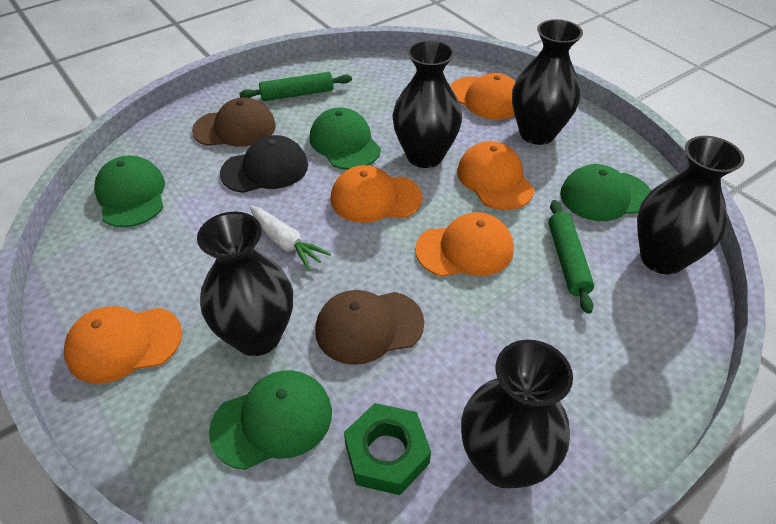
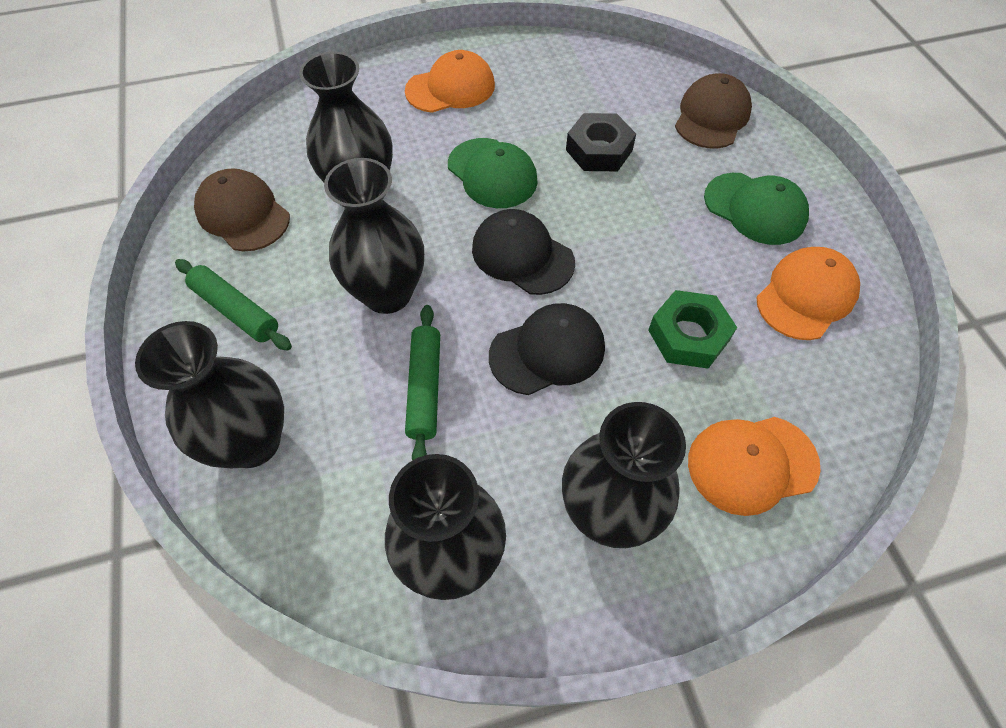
black cap: 1 -> 2
black nut: 0 -> 1
green cap: 4 -> 2
orange cap: 5 -> 3
white carrot: 1 -> 0

